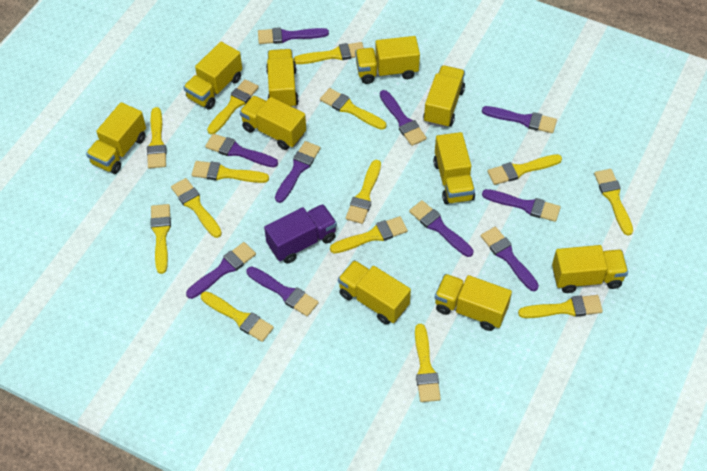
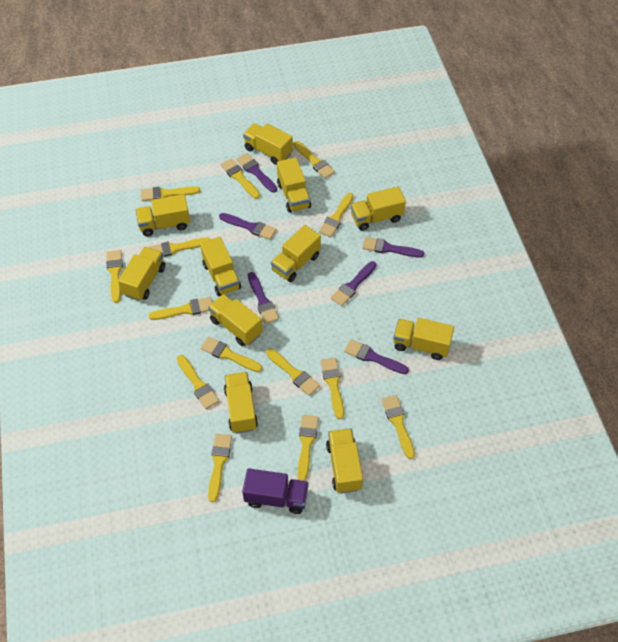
purple brush: 10 -> 6
yellow truck: 10 -> 11

